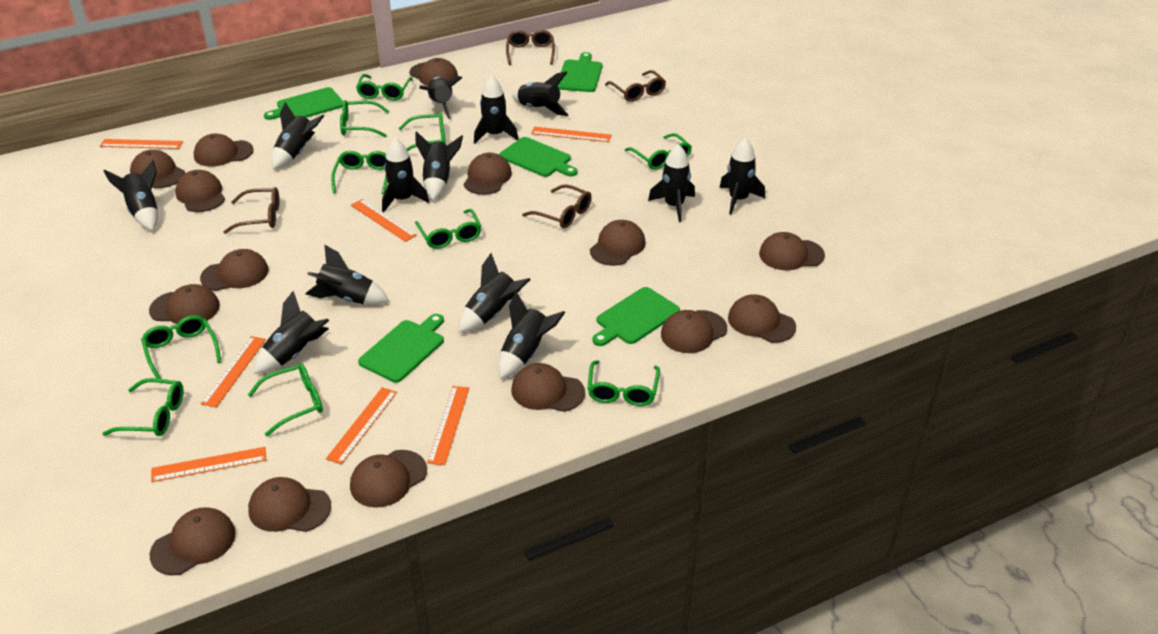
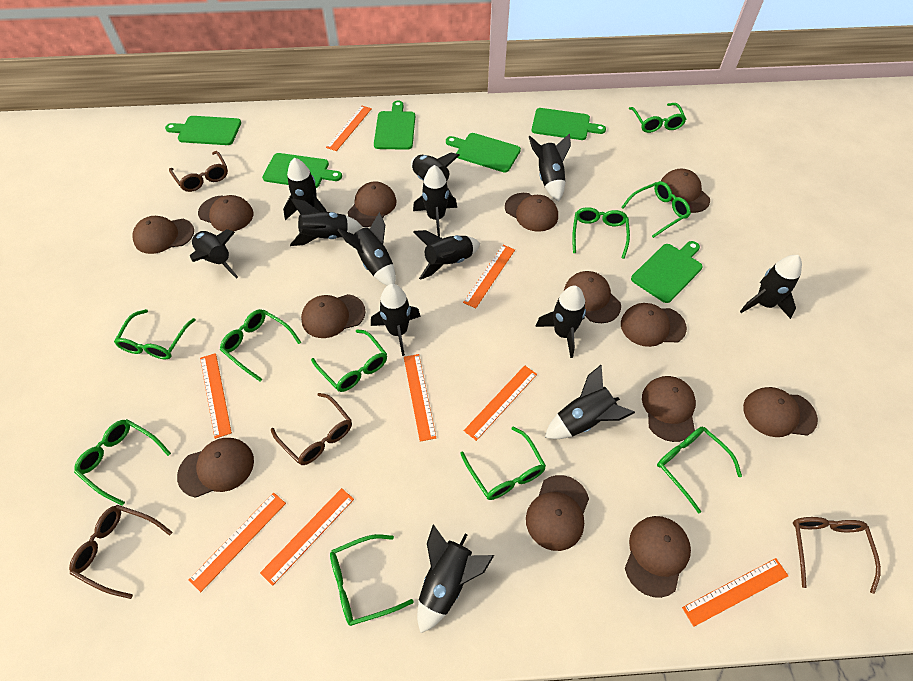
brown cap: 15 -> 13
green cutting board: 5 -> 6
orange ruler: 7 -> 8

